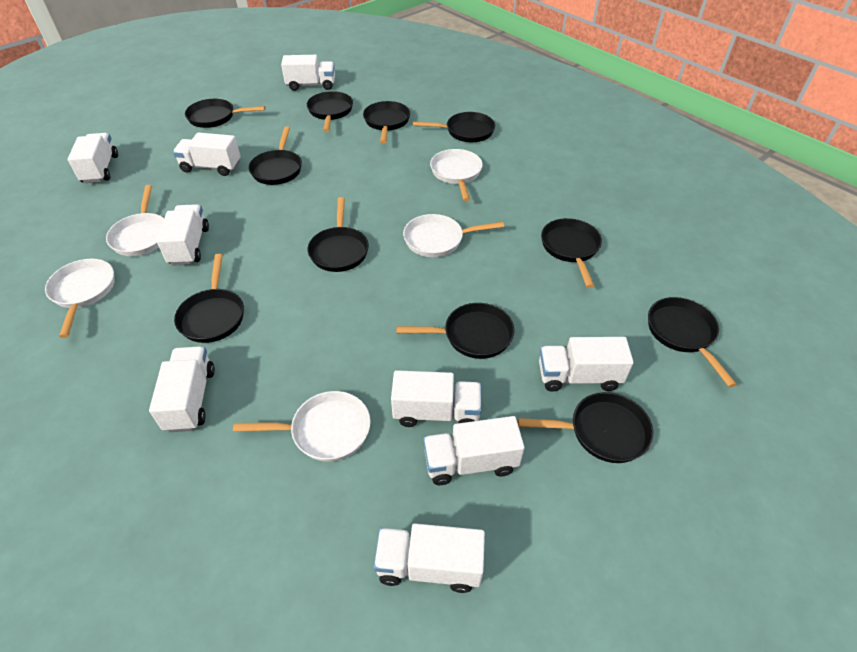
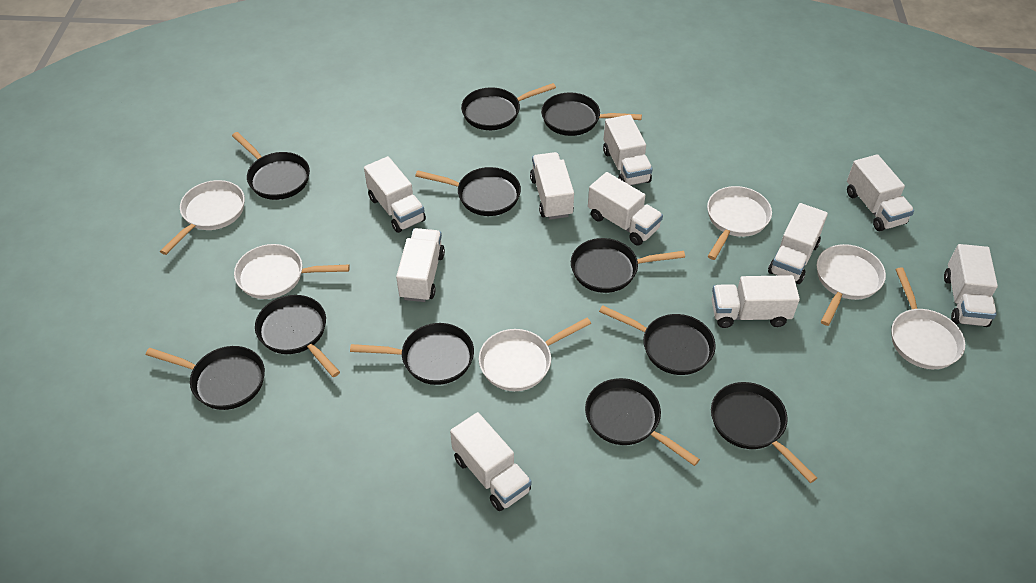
white pan: 5 -> 6
white truck: 9 -> 10

